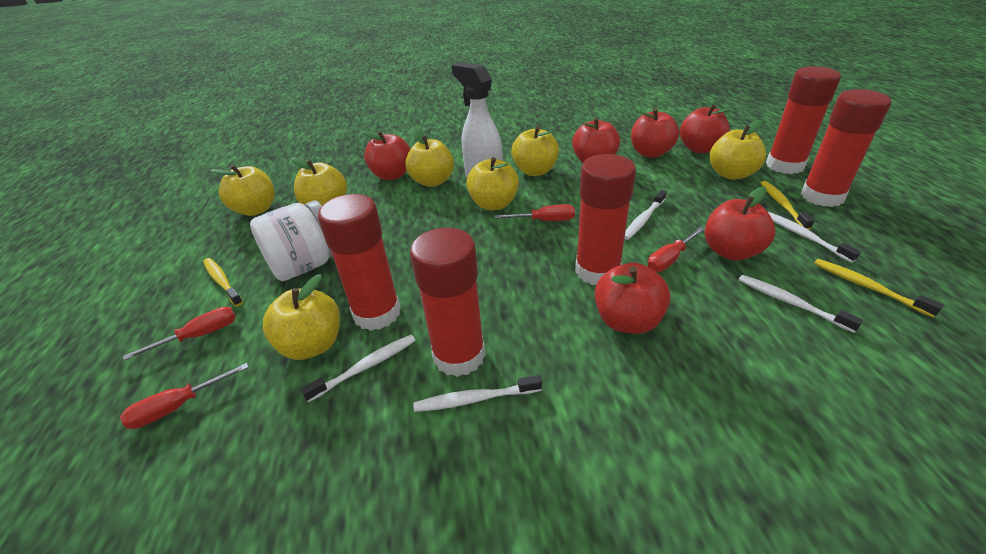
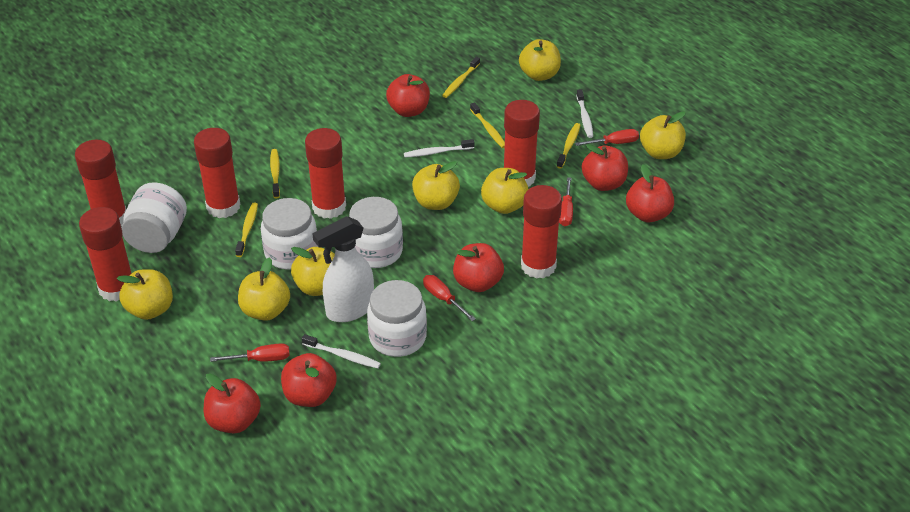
red glue stick: 5 -> 6
white jar: 1 -> 4
white toothbrush: 5 -> 3
yellow toothbrush: 3 -> 5

